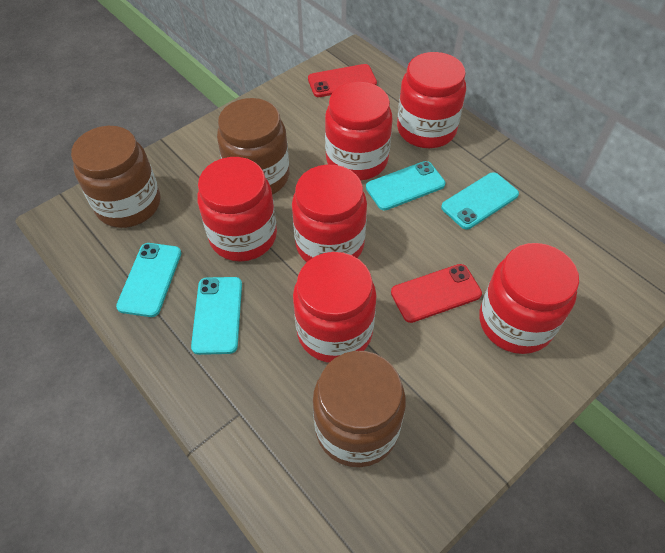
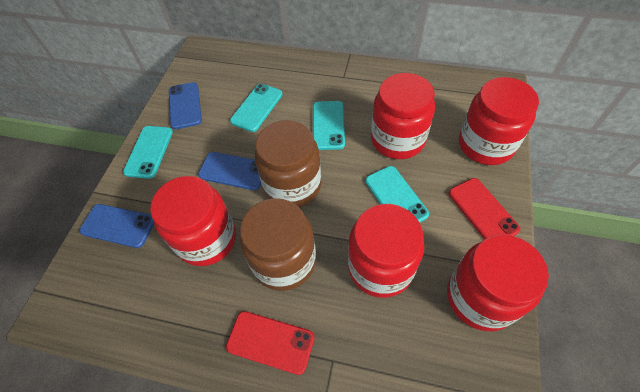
blue phone: 0 -> 3
brown jar: 3 -> 2
red jar: 6 -> 5

